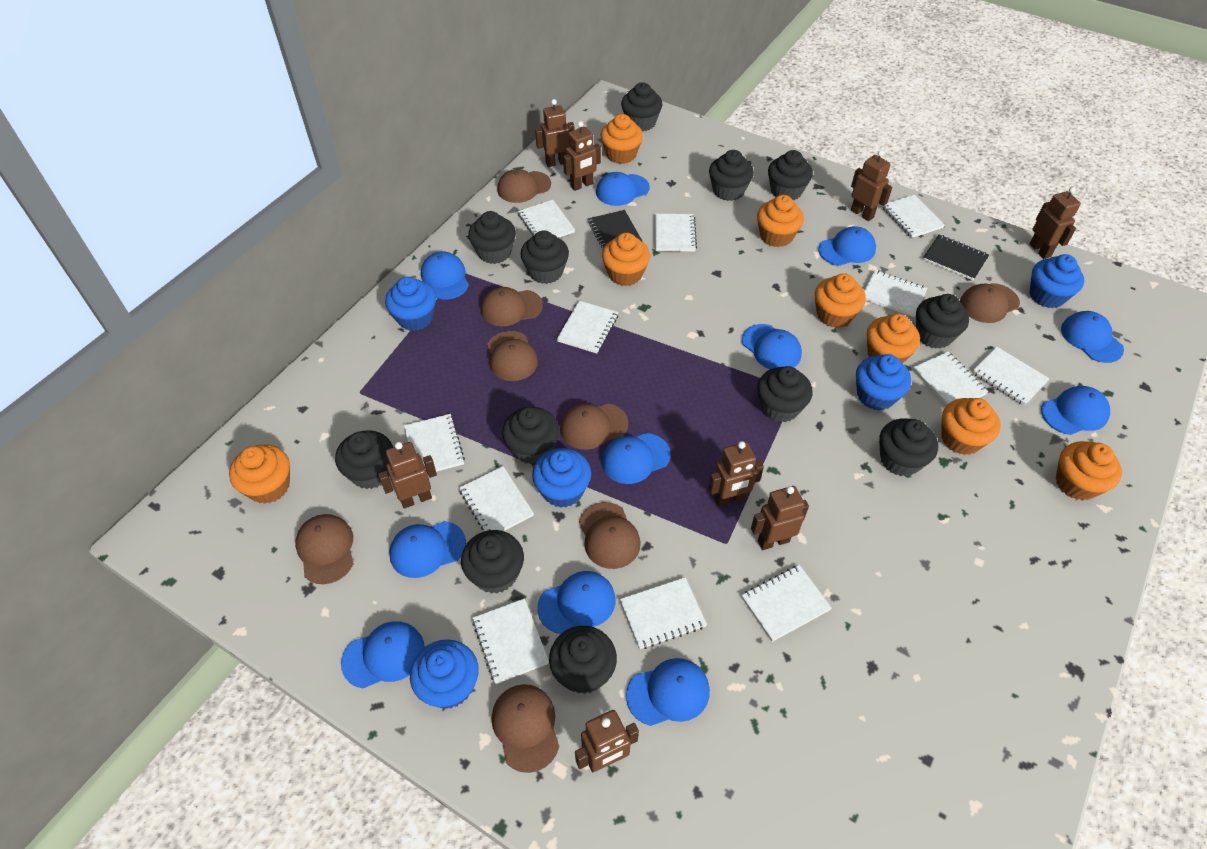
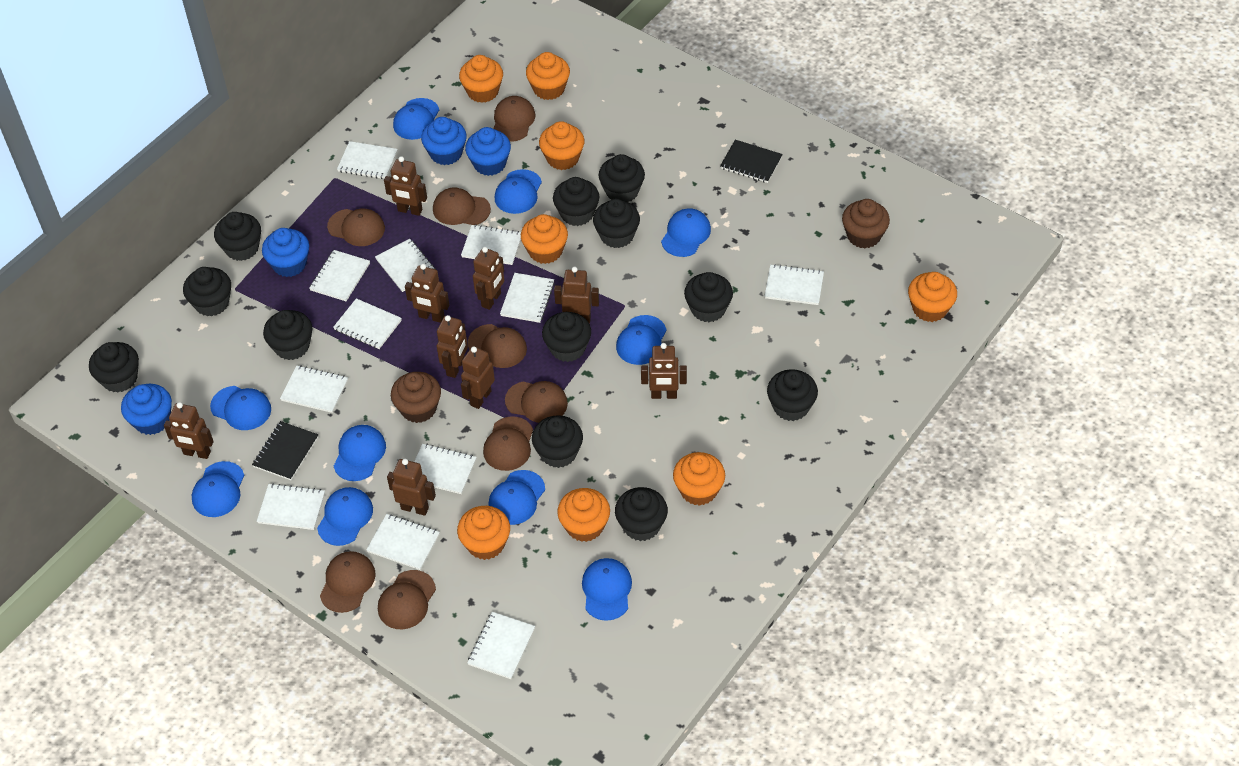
blue cap: 11 -> 10
blue cupcake: 5 -> 4
brown cupcake: 0 -> 2
brown robot: 8 -> 9

